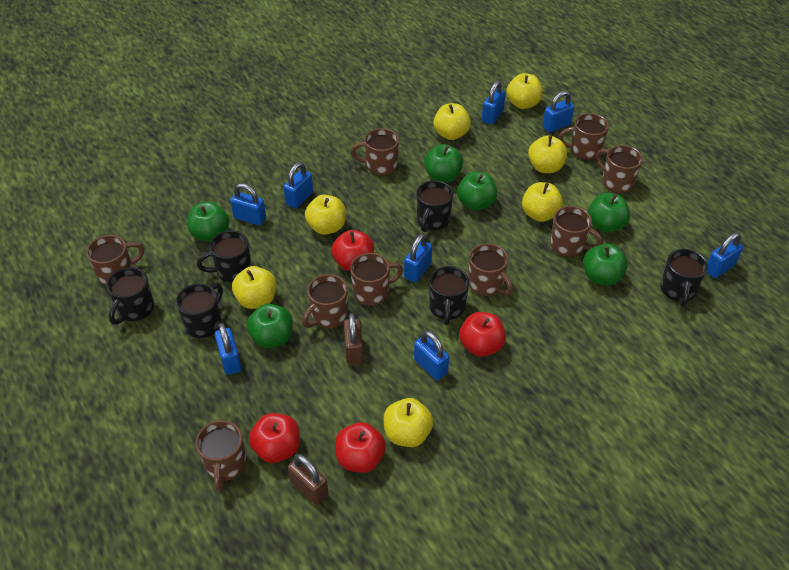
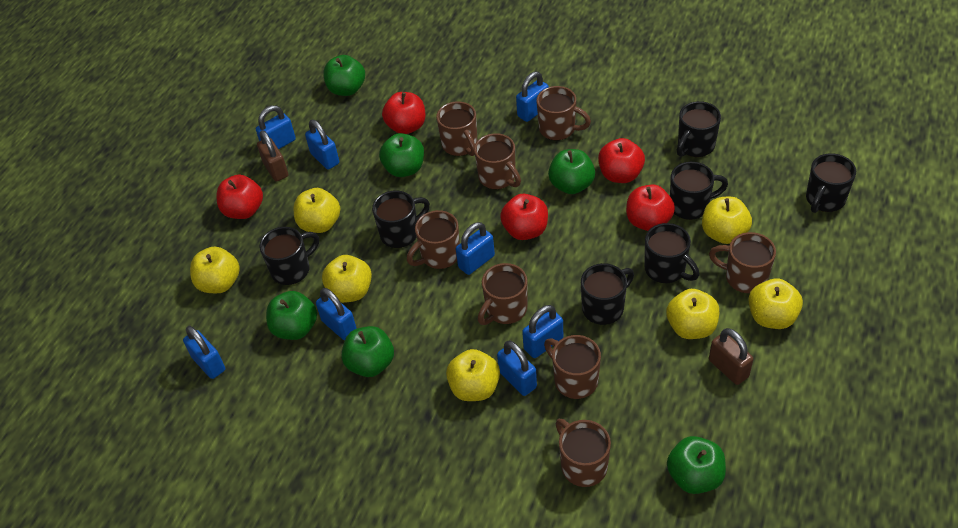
black mug: 6 -> 7
brown mug: 9 -> 8
red apple: 4 -> 5

